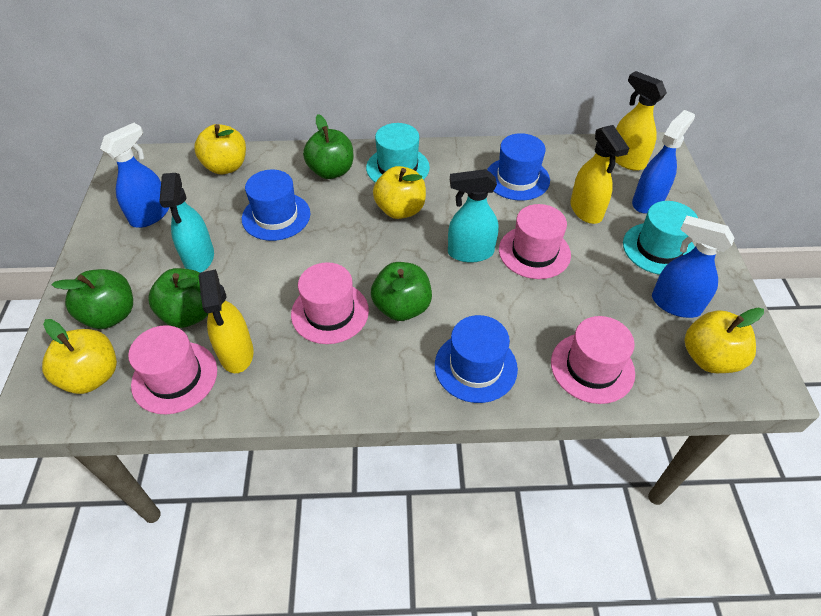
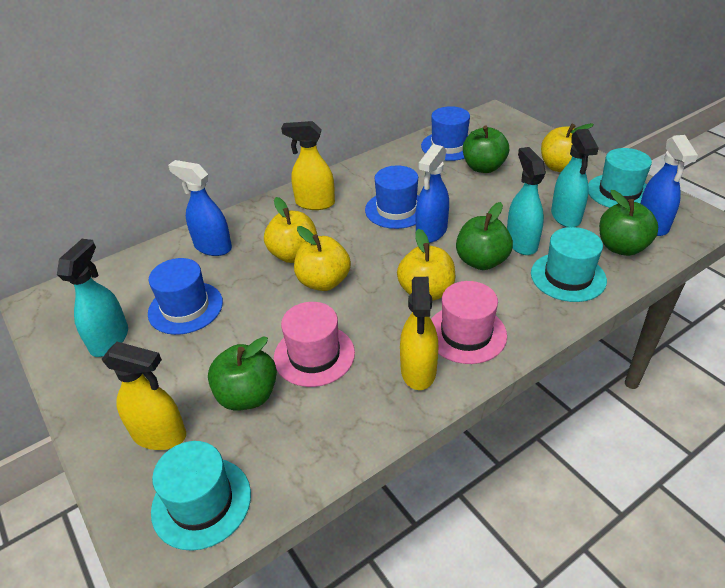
pink hat: 4 -> 2
turquoise hat: 2 -> 3
turquoise spray bottle: 2 -> 3

